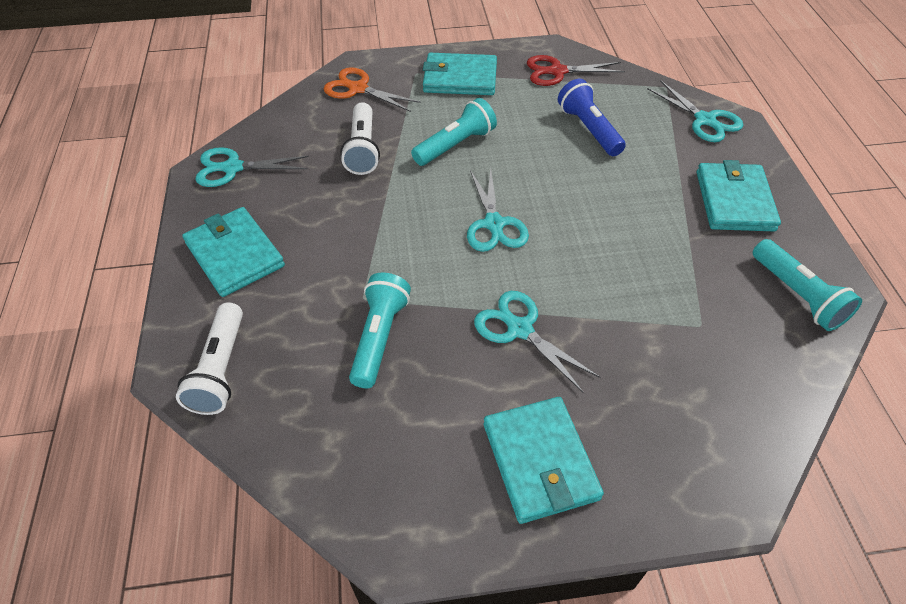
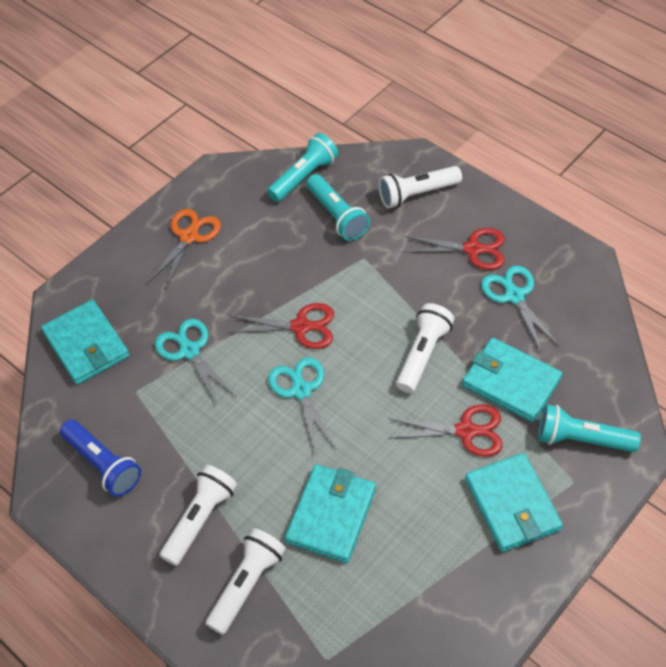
red scissors: 1 -> 3
turquoise scissors: 4 -> 3
white flashlight: 2 -> 4

